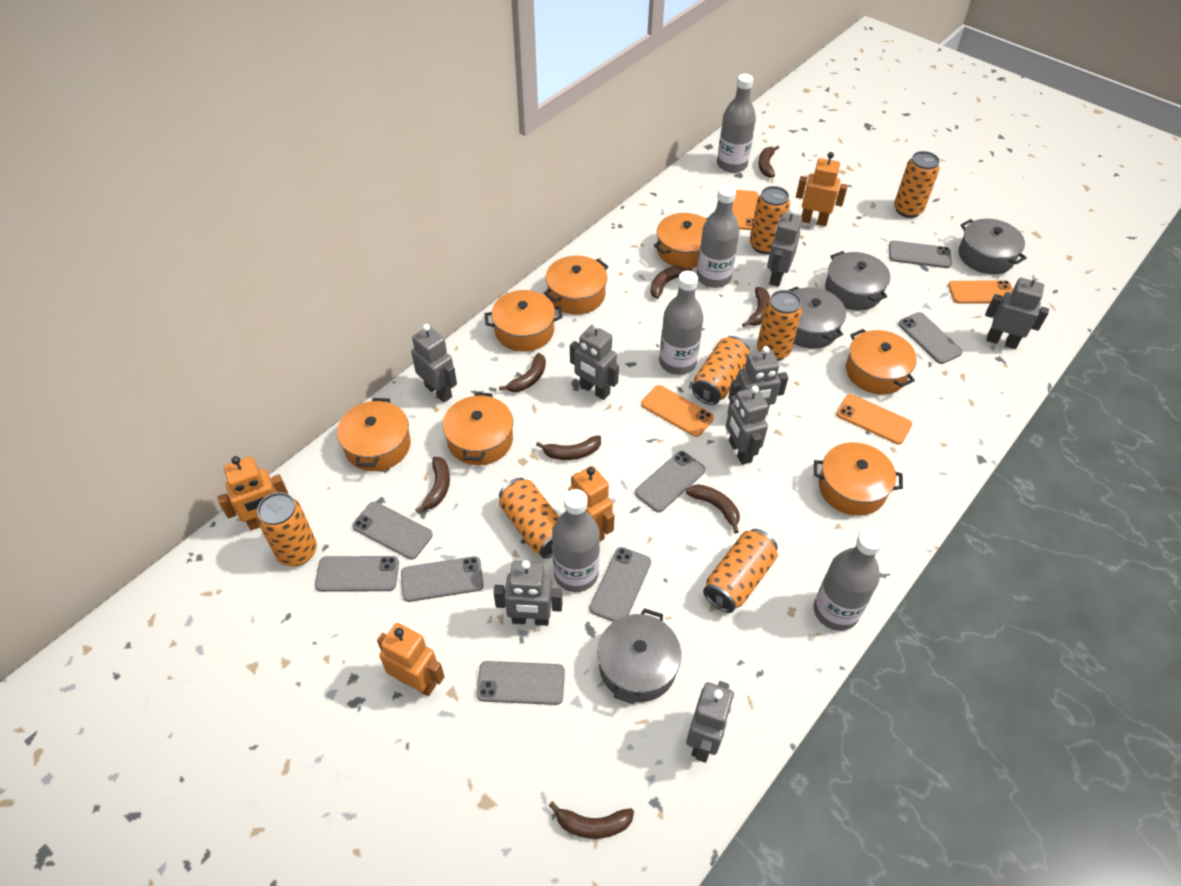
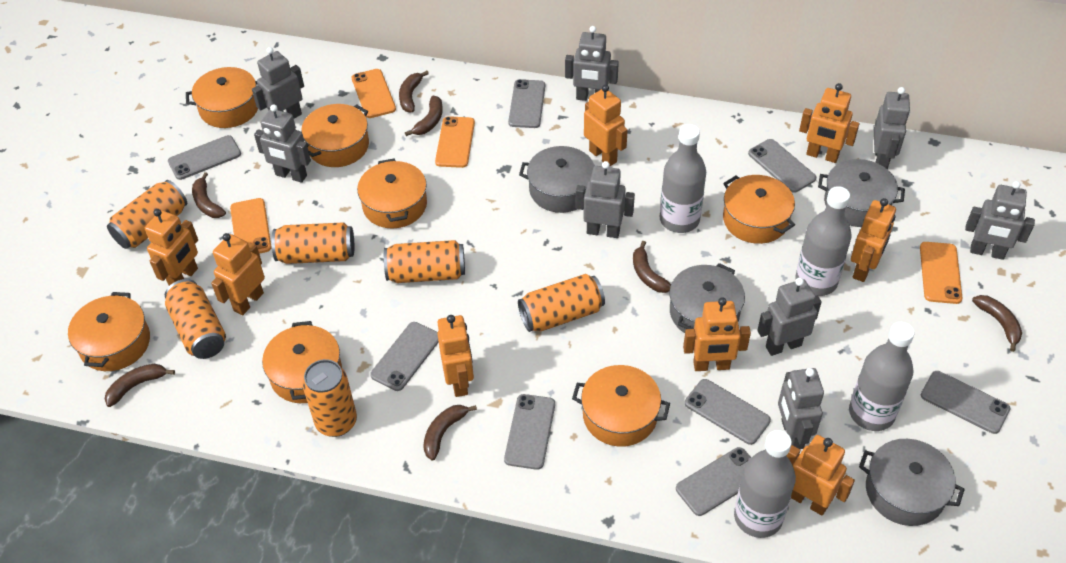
brown banana: 8 -> 7
grey bottle: 5 -> 4
orange can: 7 -> 6
orange robot: 4 -> 8

